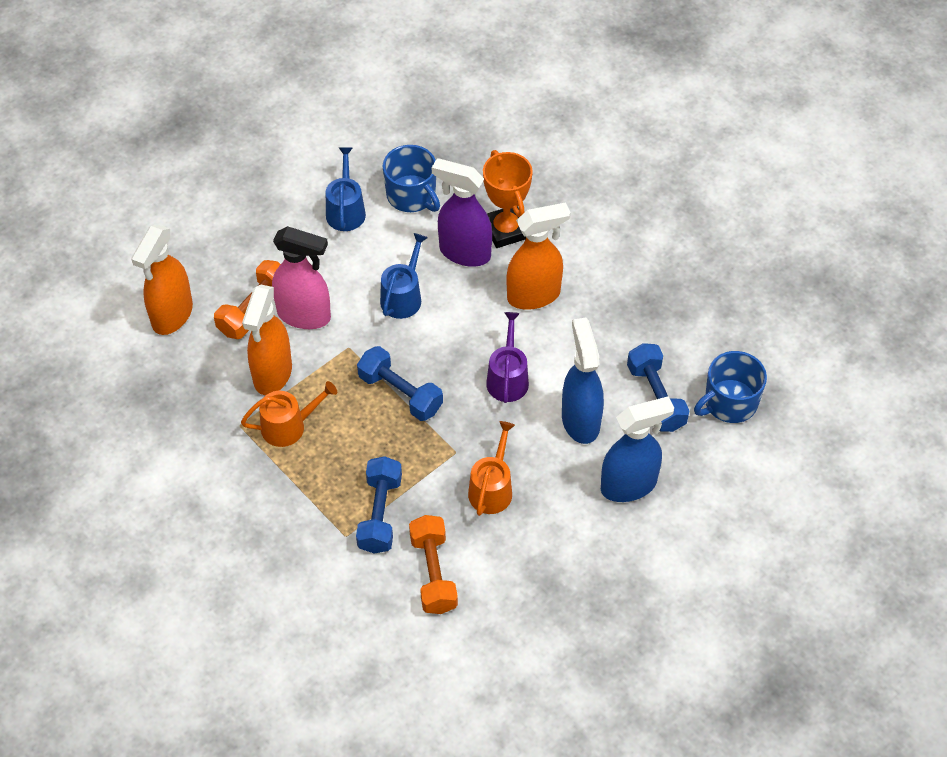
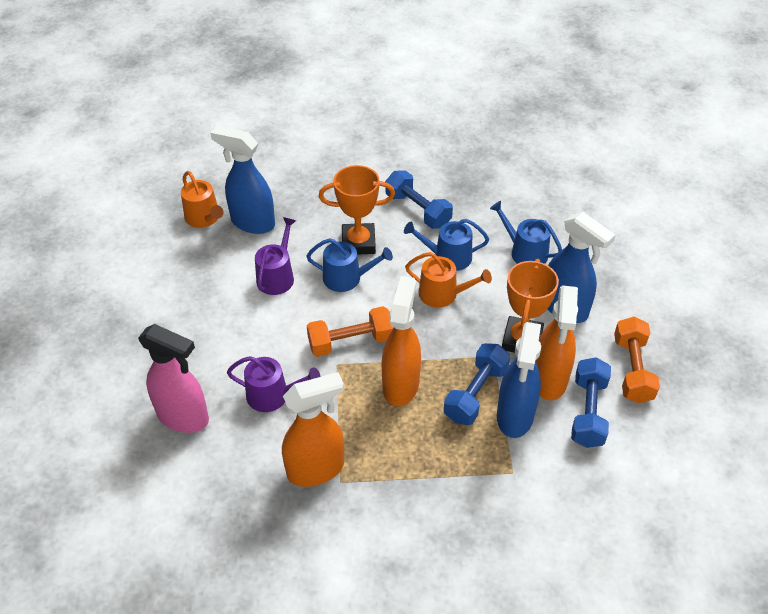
blue mug: 2 -> 0
blue spray bottle: 2 -> 3
blue watering can: 2 -> 3
orange trophy: 1 -> 2
purple spray bottle: 1 -> 0
purple watering can: 1 -> 2

